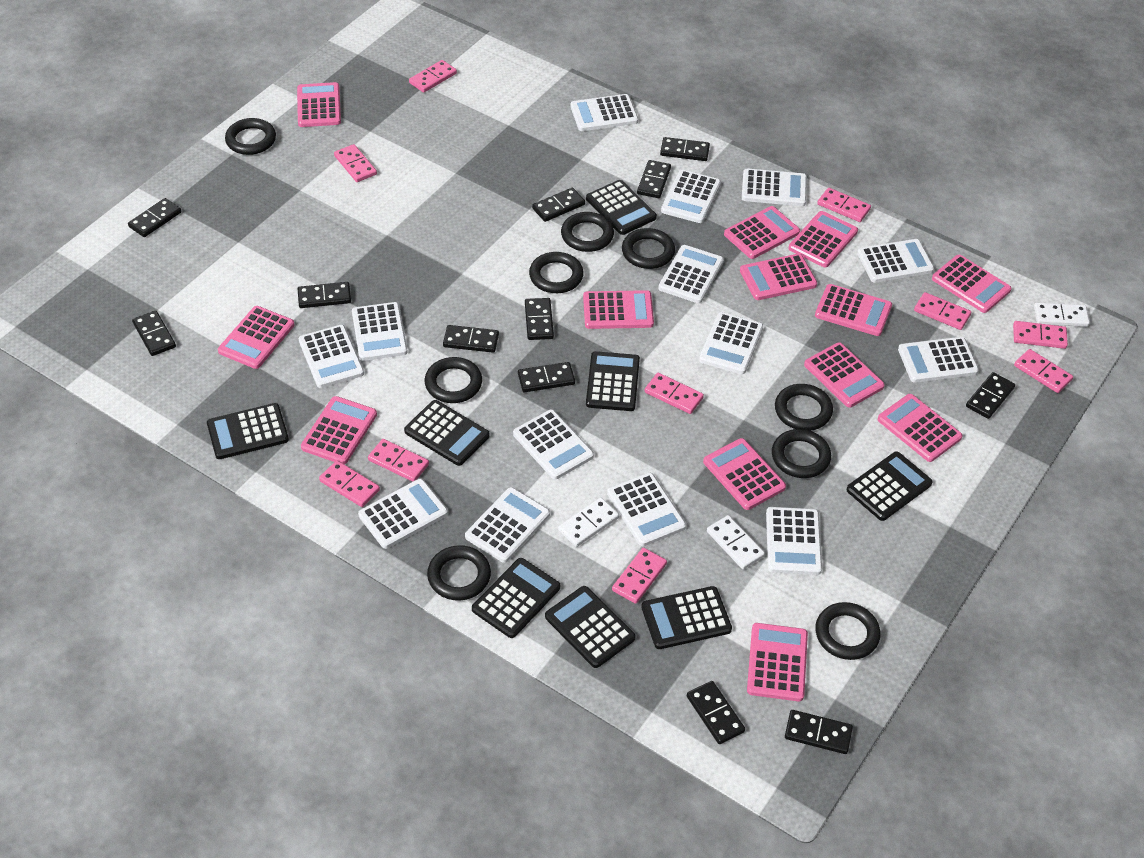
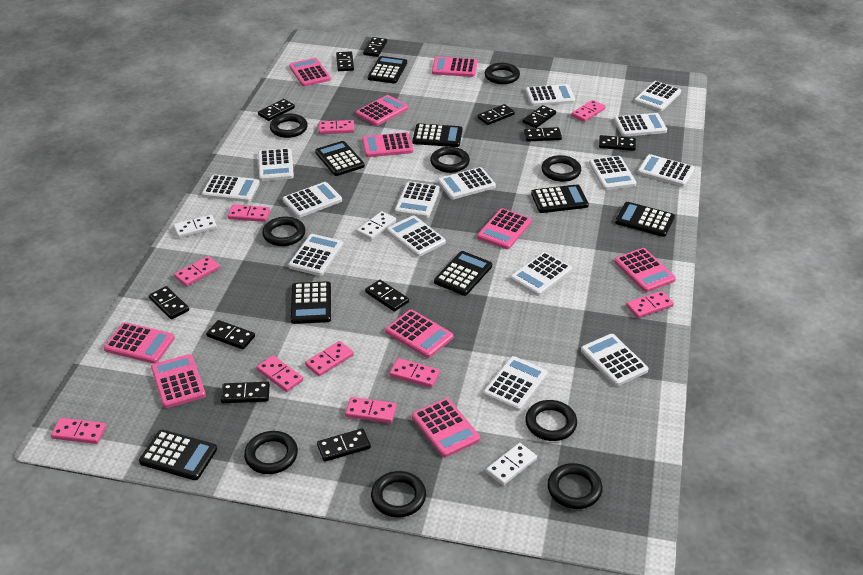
pink calculator: 13 -> 10
white calculator: 14 -> 15

